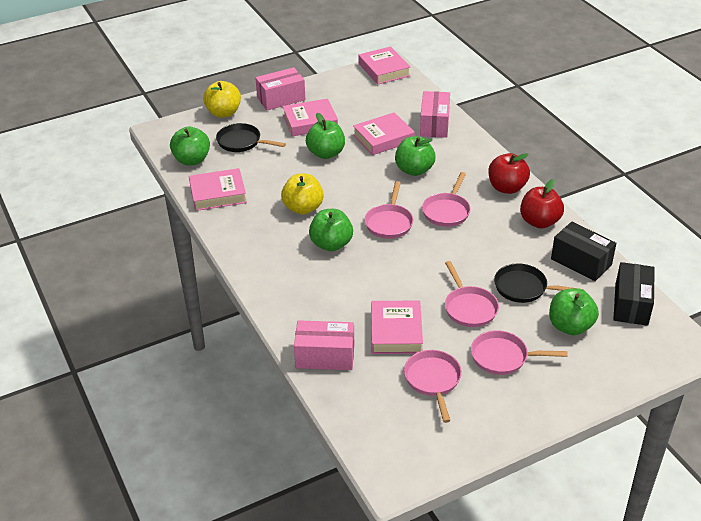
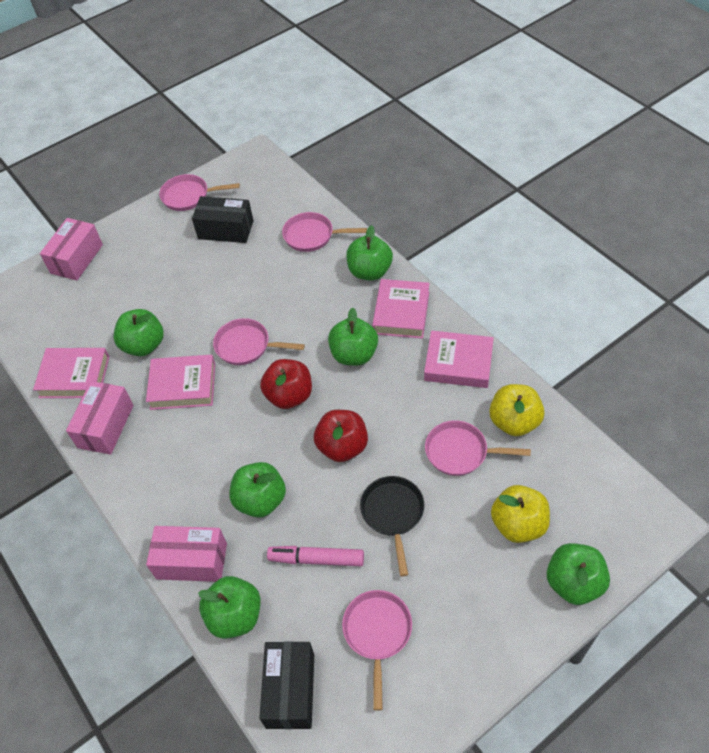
black pan: 2 -> 1
green apple: 5 -> 6
pink book: 5 -> 4
pink marker: 0 -> 1

